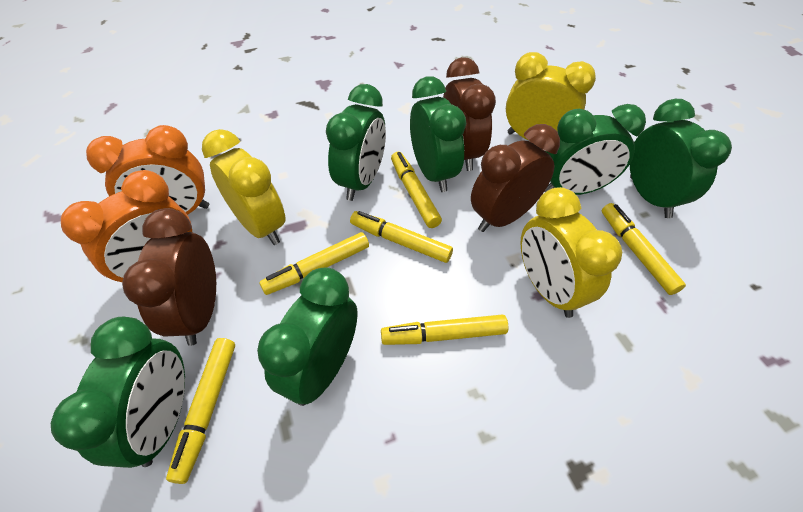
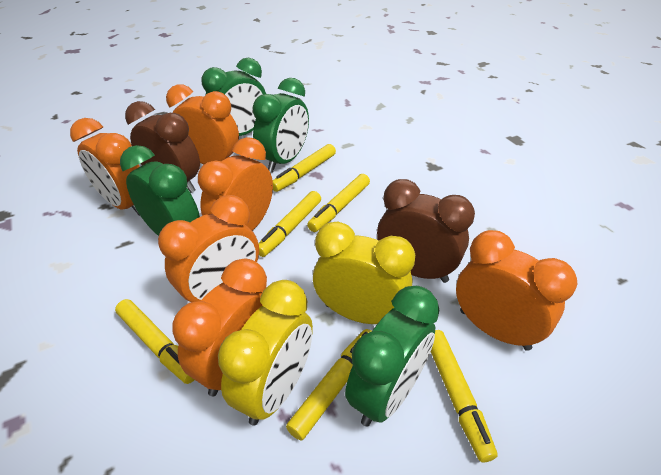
brown clock: 3 -> 2
green clock: 6 -> 4
orange clock: 2 -> 6
yellow clock: 3 -> 2

